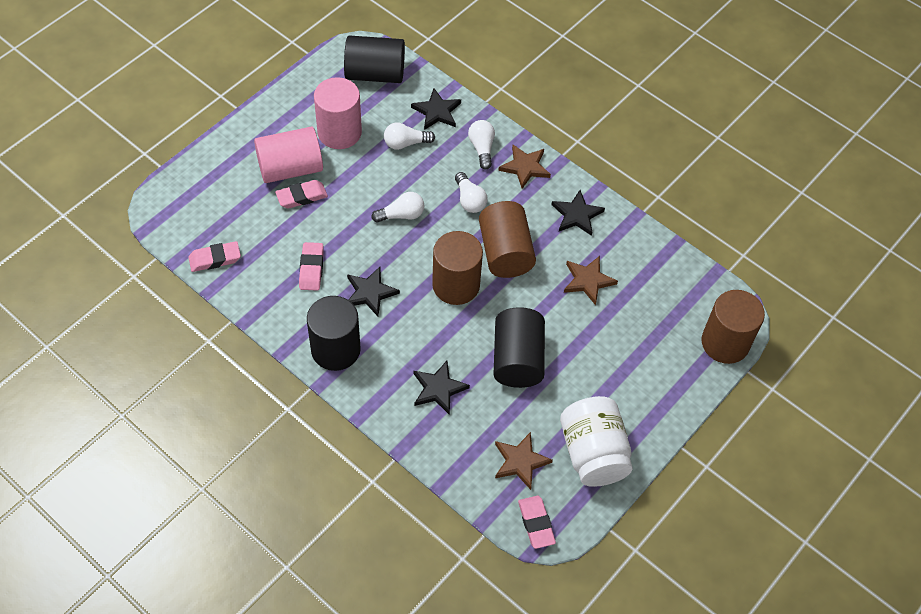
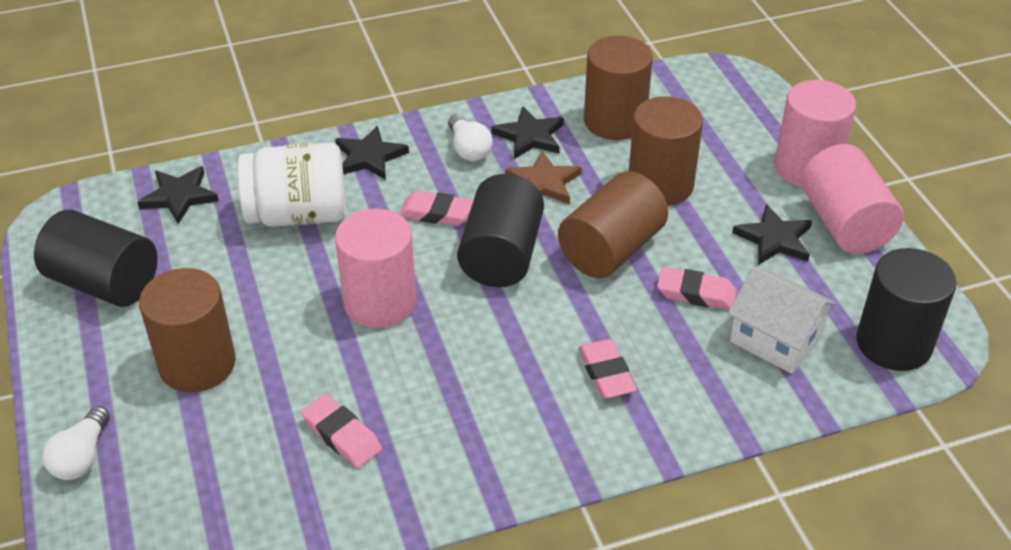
brown cylinder: 3 -> 4
brown star: 3 -> 1
pink cylinder: 2 -> 3
white house: 0 -> 1
white light bulb: 4 -> 2

